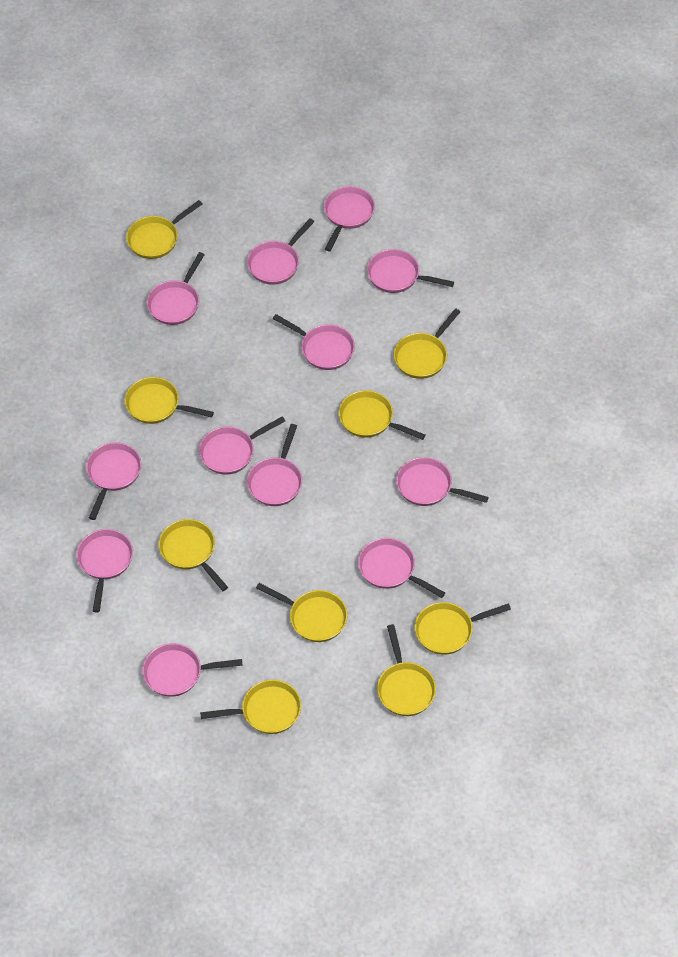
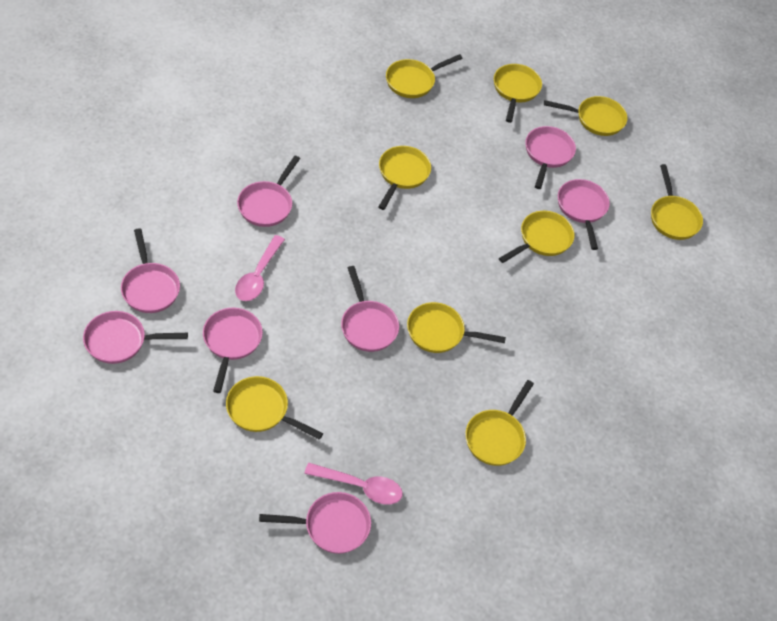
pink pan: 12 -> 8
pink spoon: 0 -> 2

